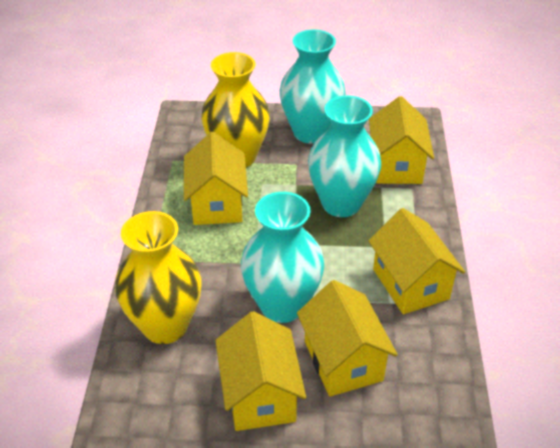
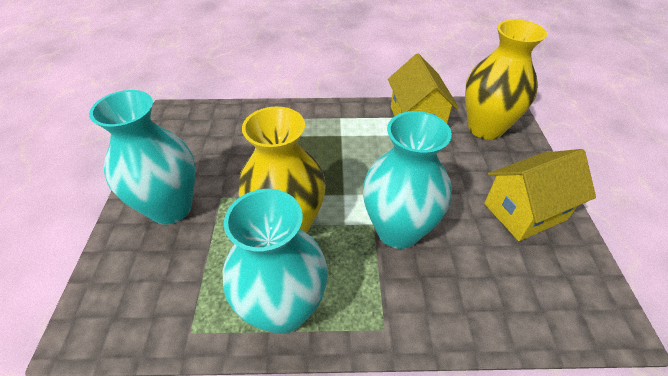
yellow house: 5 -> 2

